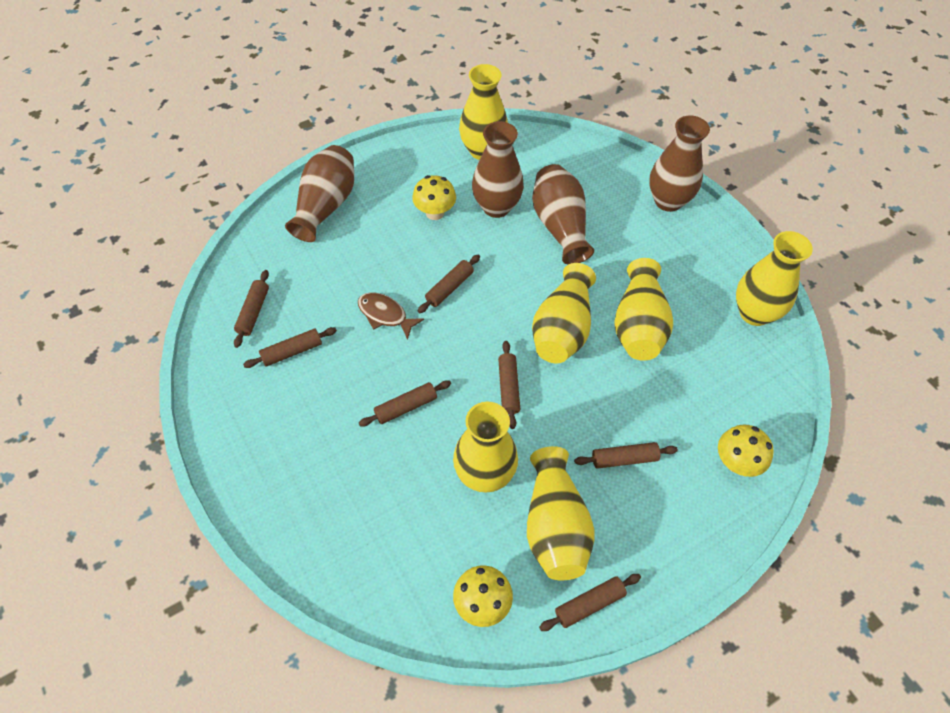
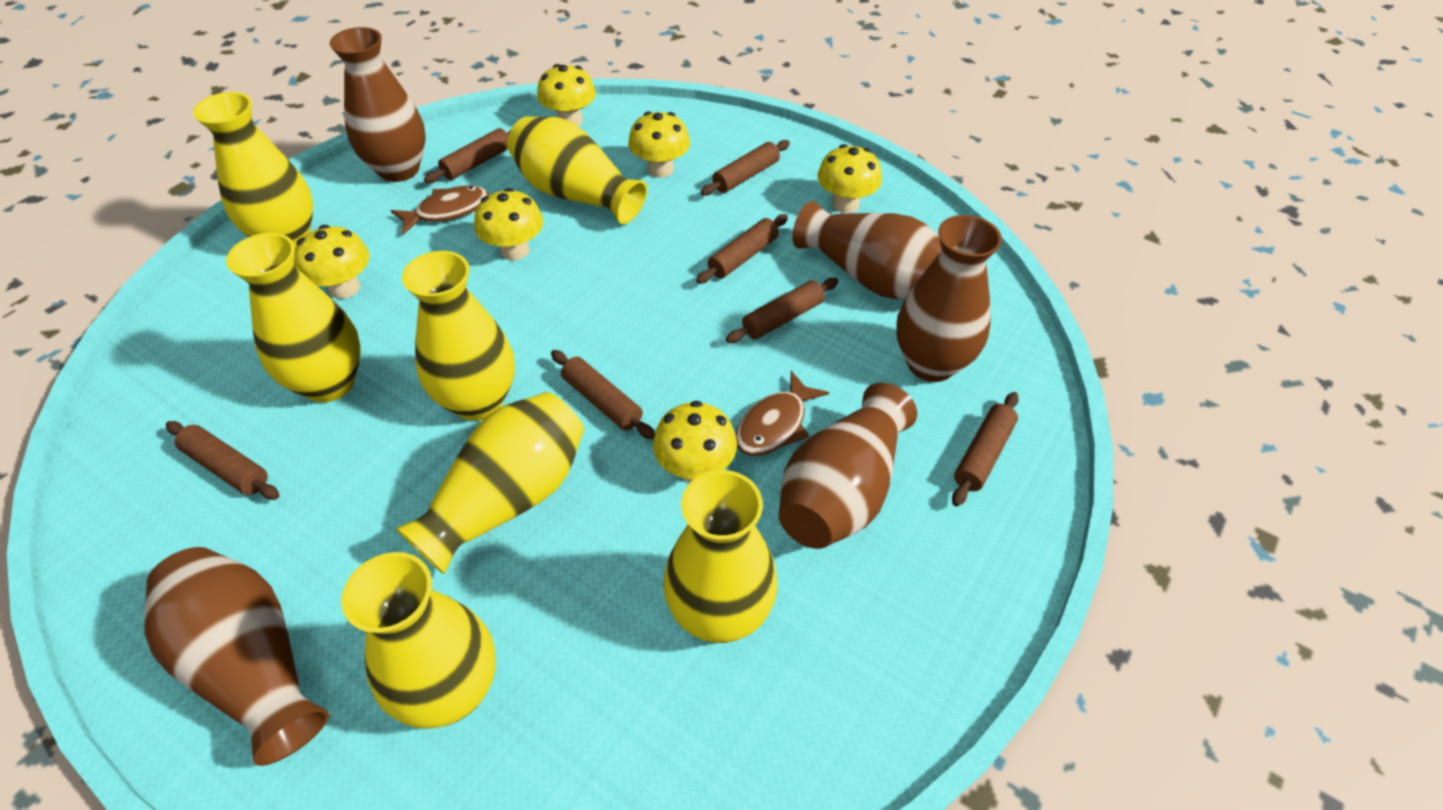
brown fish: 1 -> 2
brown vase: 4 -> 5
yellow mushroom: 3 -> 6
yellow vase: 6 -> 7

